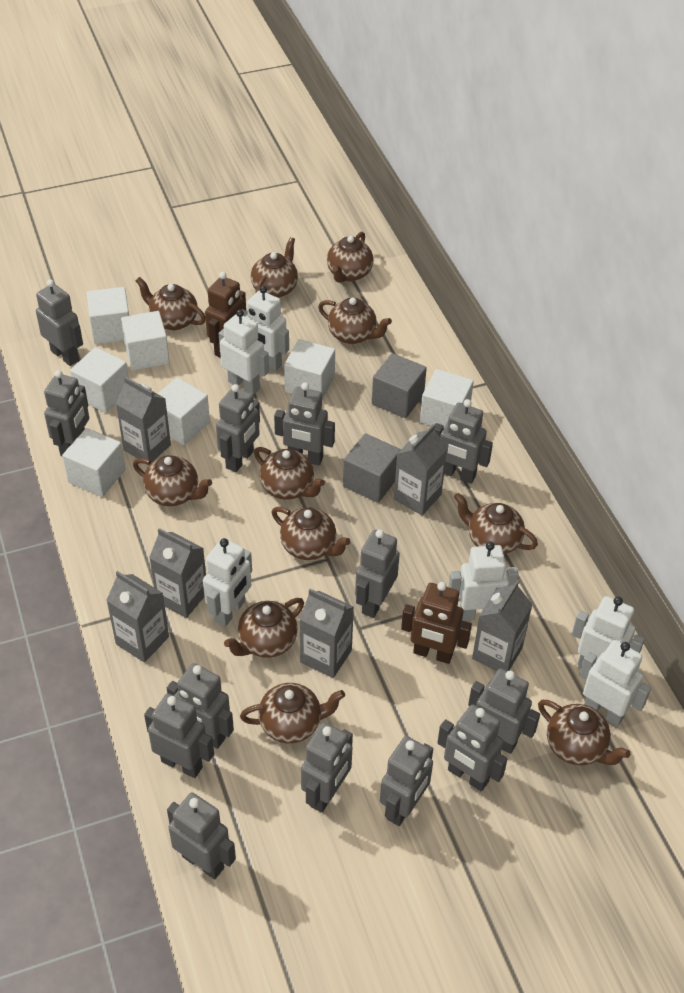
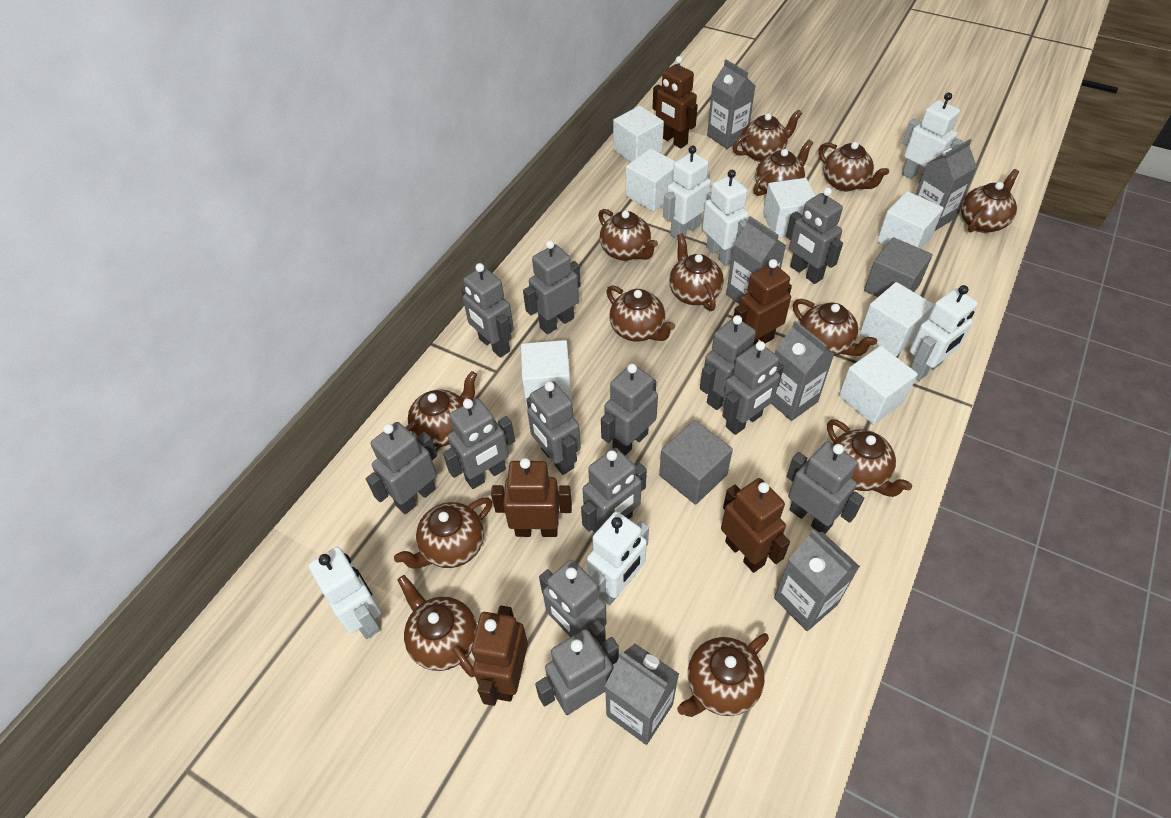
brown robot: 2 -> 5
brown teapot: 11 -> 13

